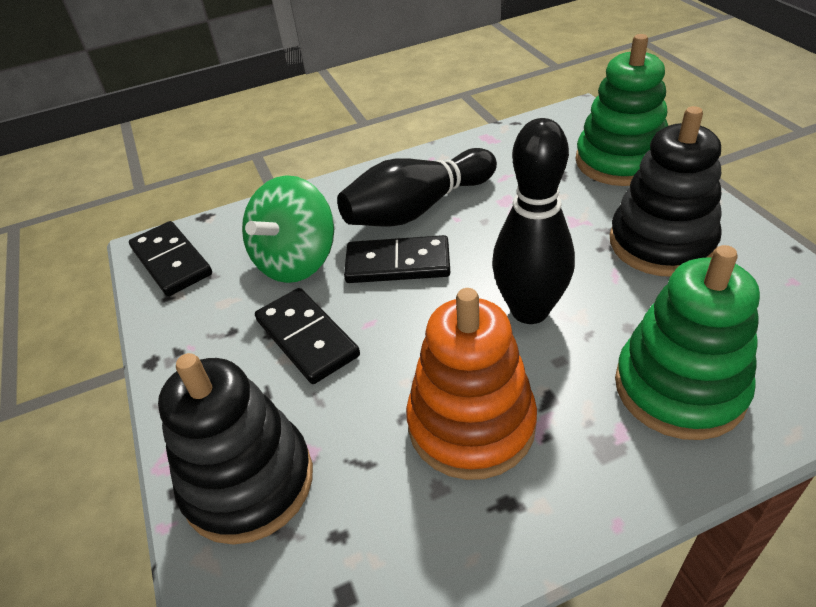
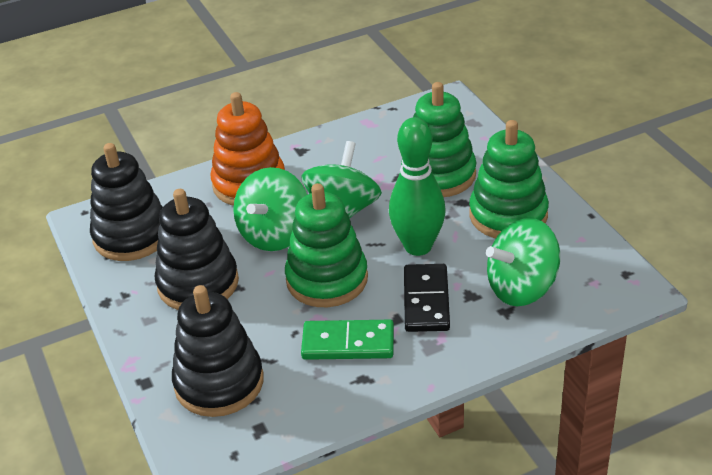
black bowling pin: 2 -> 0
black domino: 3 -> 1
black stacking toy: 2 -> 3
green bowling pin: 0 -> 1
green domino: 0 -> 1
green spinning top: 1 -> 3
green stacking toy: 2 -> 3

